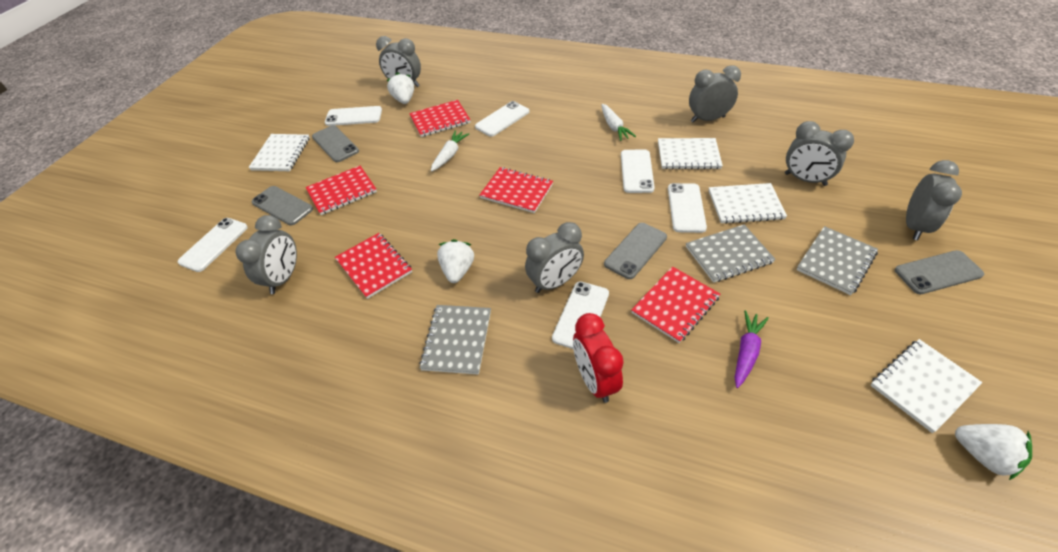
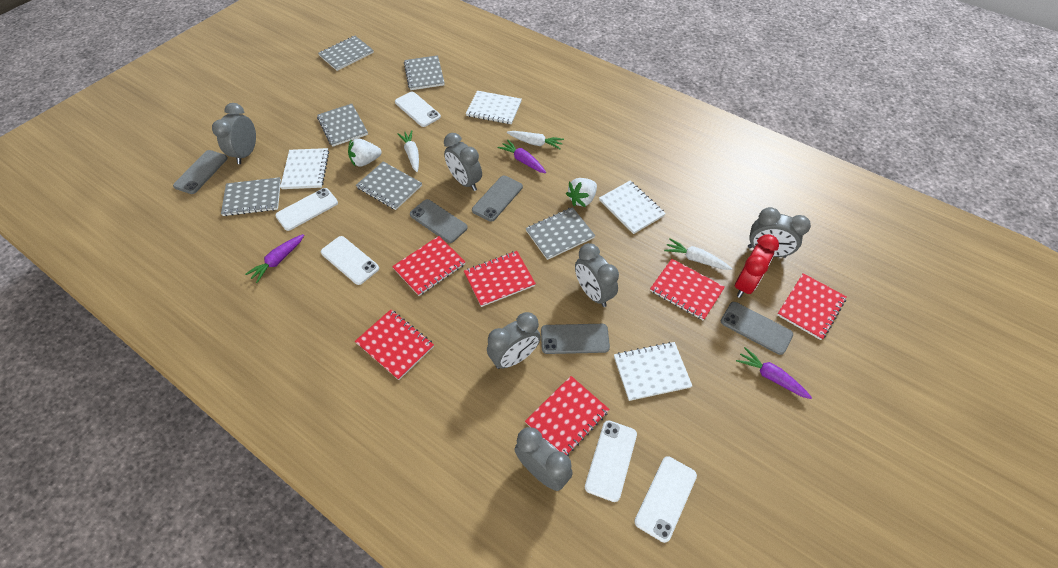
grey notebook: 3 -> 6
grey phone: 4 -> 5
purple carrot: 1 -> 3
red notebook: 5 -> 6
white carrot: 2 -> 3
white phone: 6 -> 5
white strawberry: 3 -> 2

